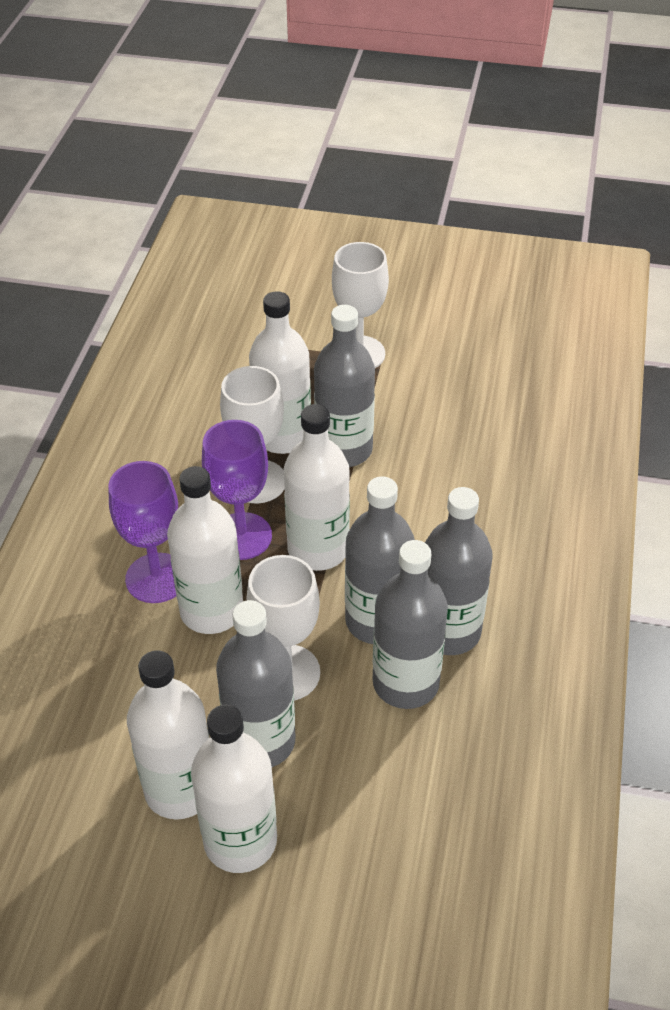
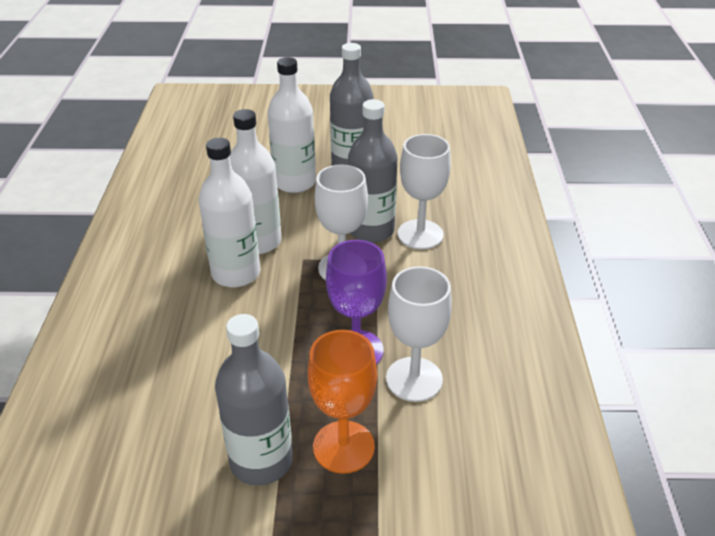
grey bottle: 5 -> 3
orange goblet: 0 -> 1
purple goblet: 2 -> 1
white bottle: 5 -> 3

